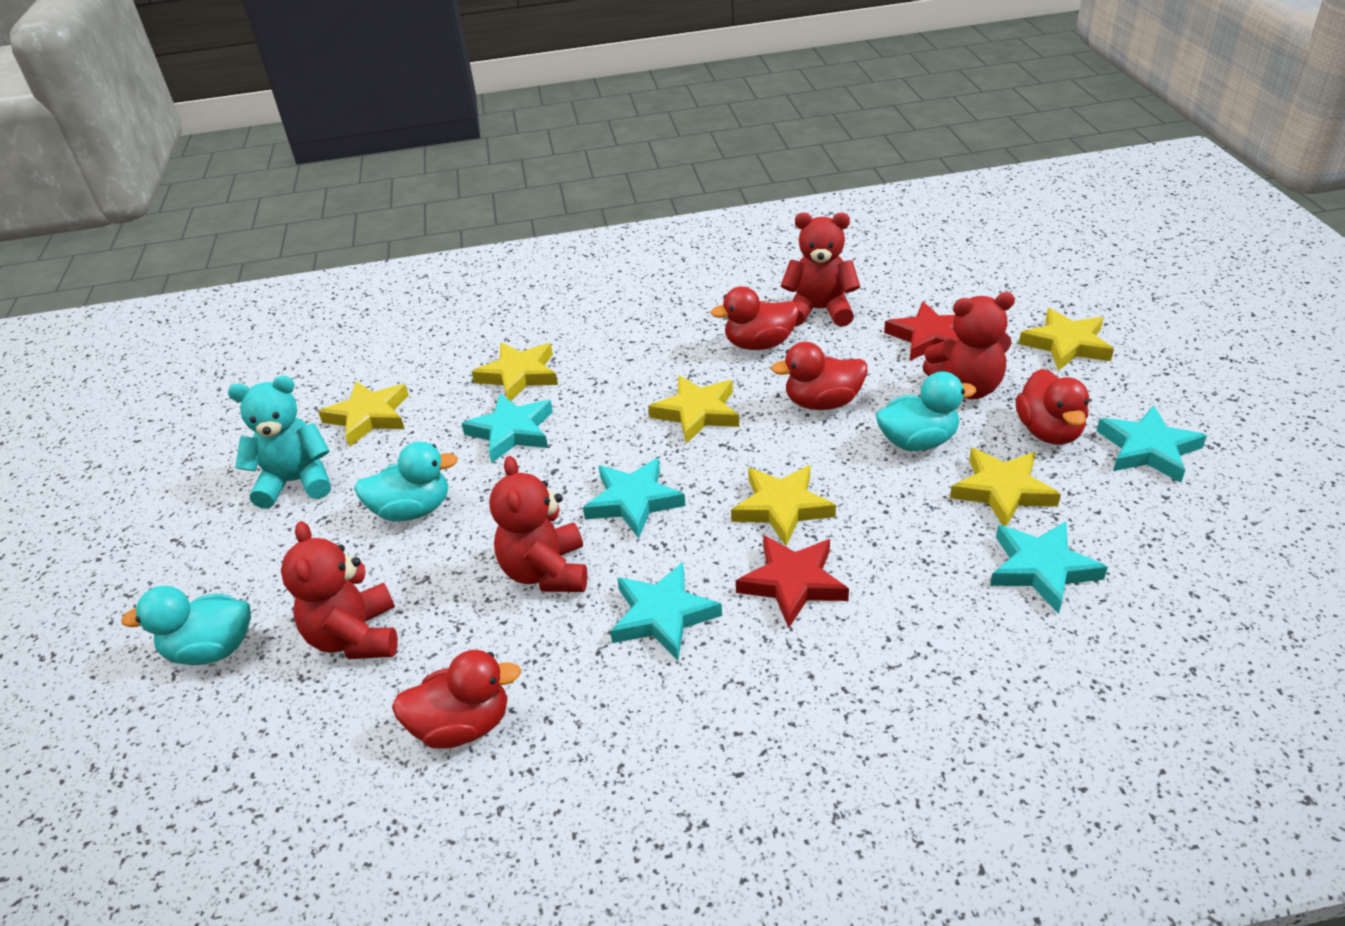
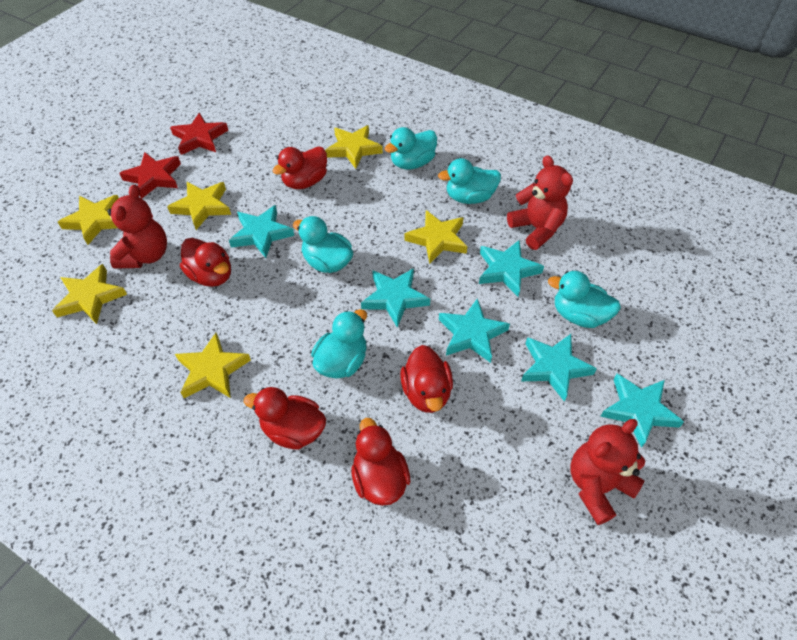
red duck: 4 -> 5
red teddy bear: 4 -> 3
turquoise duck: 3 -> 5
turquoise star: 5 -> 6
turquoise teddy bear: 1 -> 0

